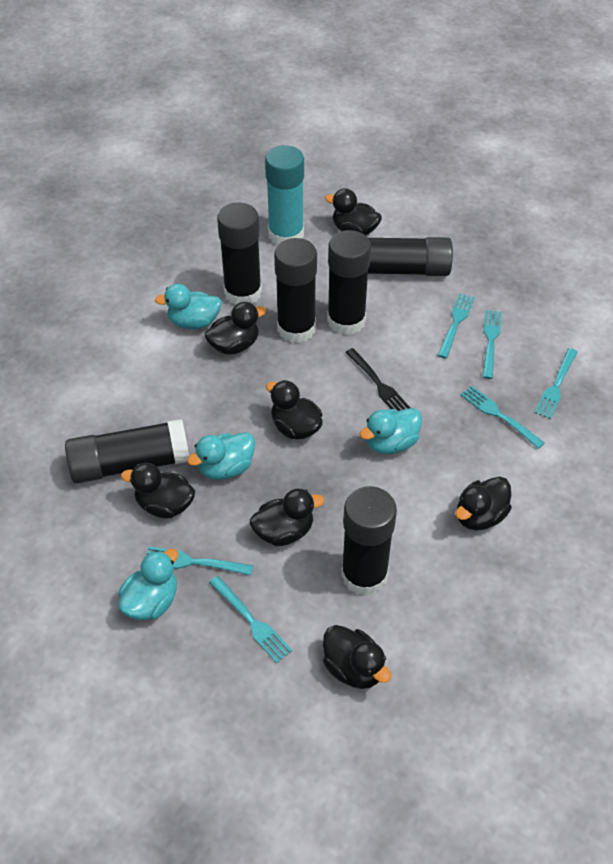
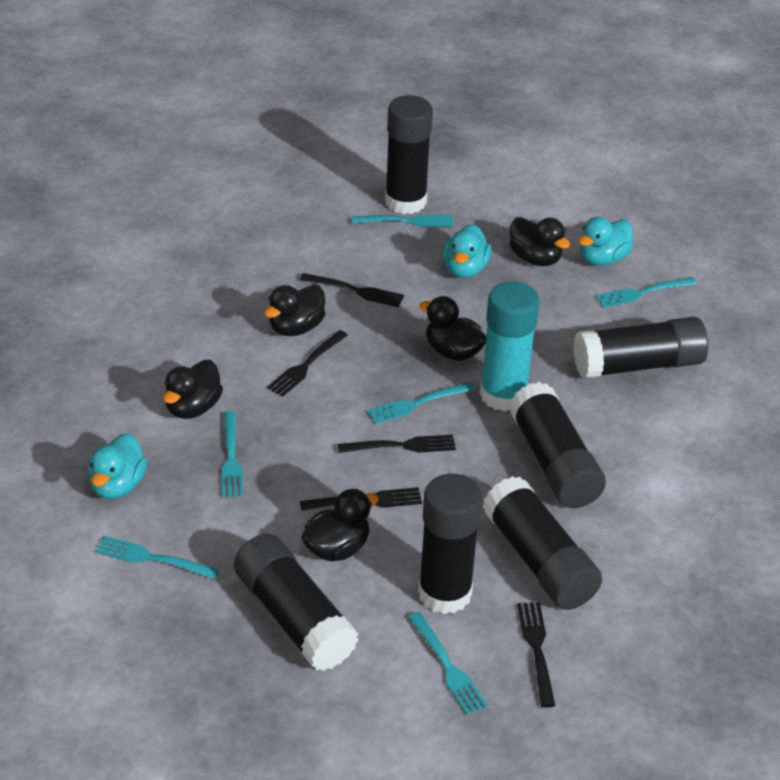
black duck: 7 -> 5
black fork: 1 -> 5
turquoise duck: 4 -> 3

